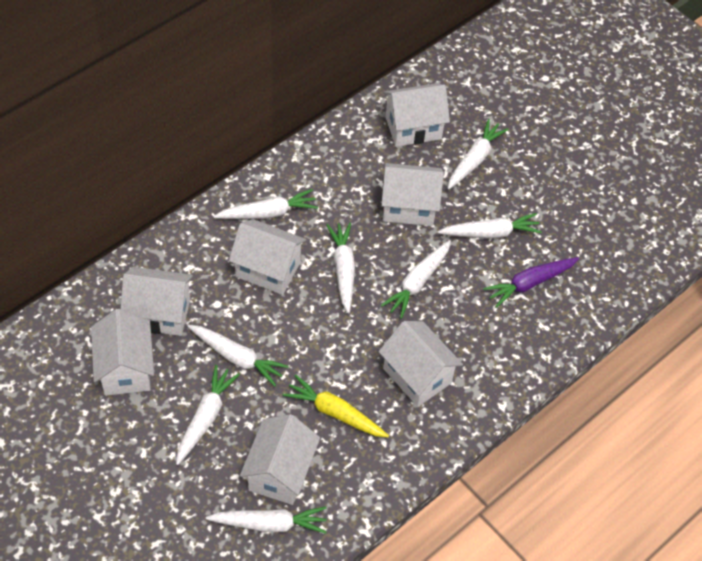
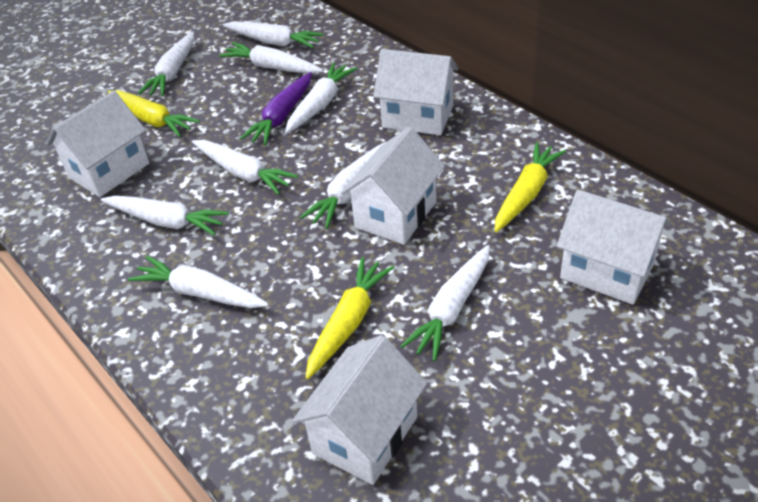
white carrot: 8 -> 9
white house: 7 -> 5
yellow carrot: 1 -> 3

